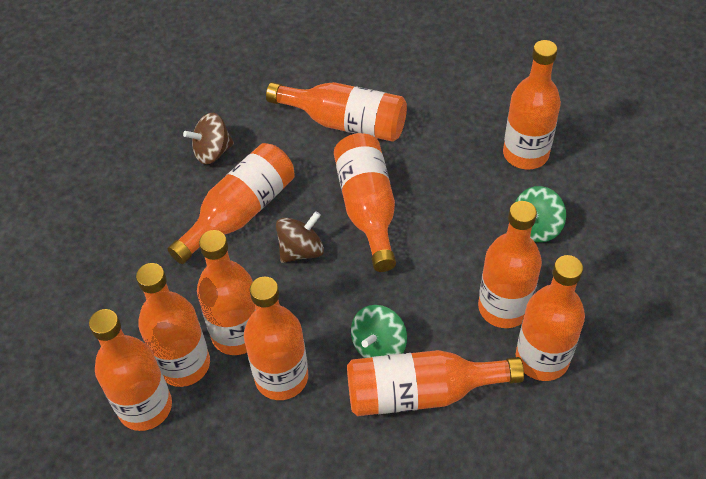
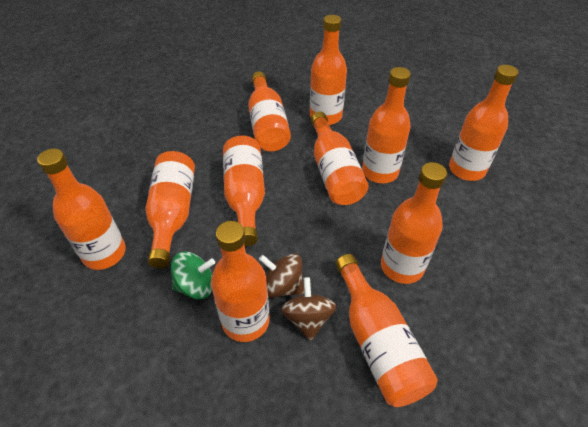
green spinning top: 2 -> 1

